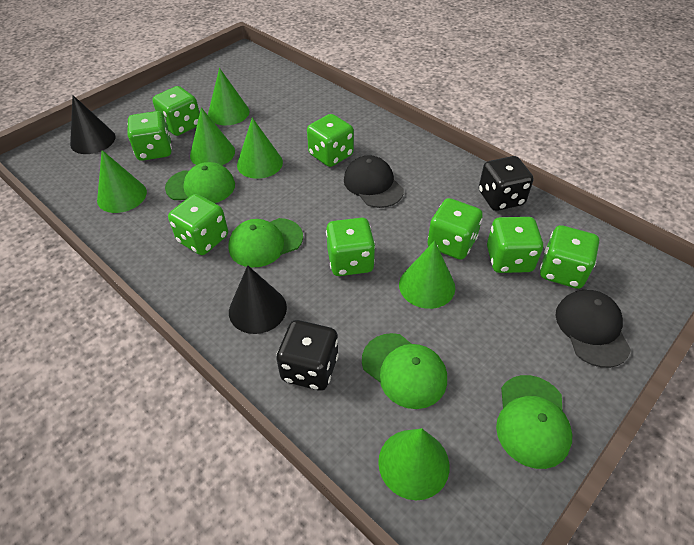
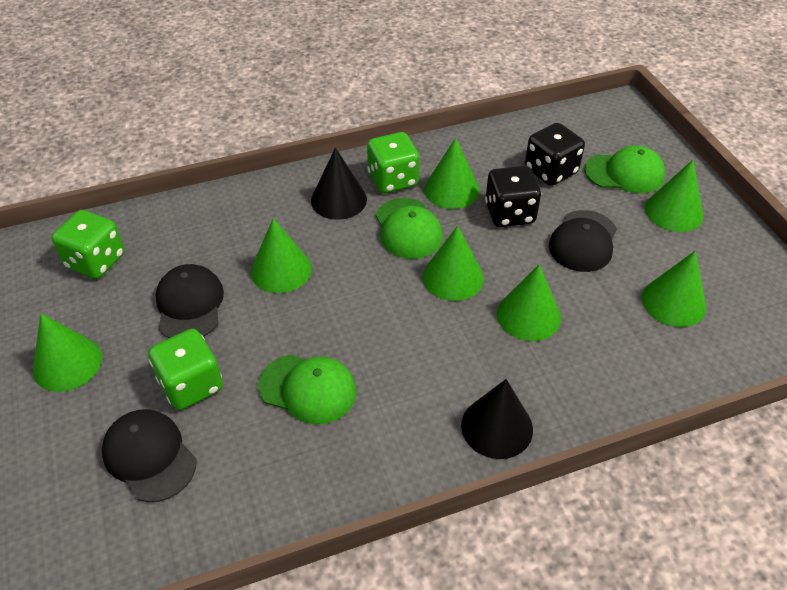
black cap: 2 -> 3
green cap: 4 -> 3
green cone: 6 -> 7
green dice: 8 -> 3

